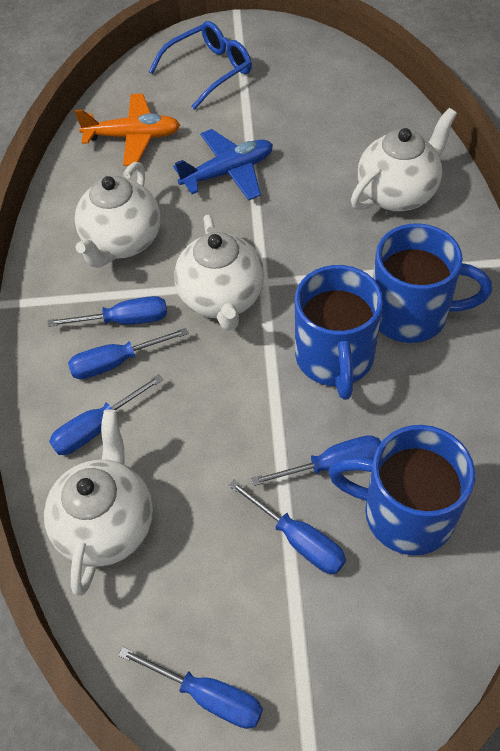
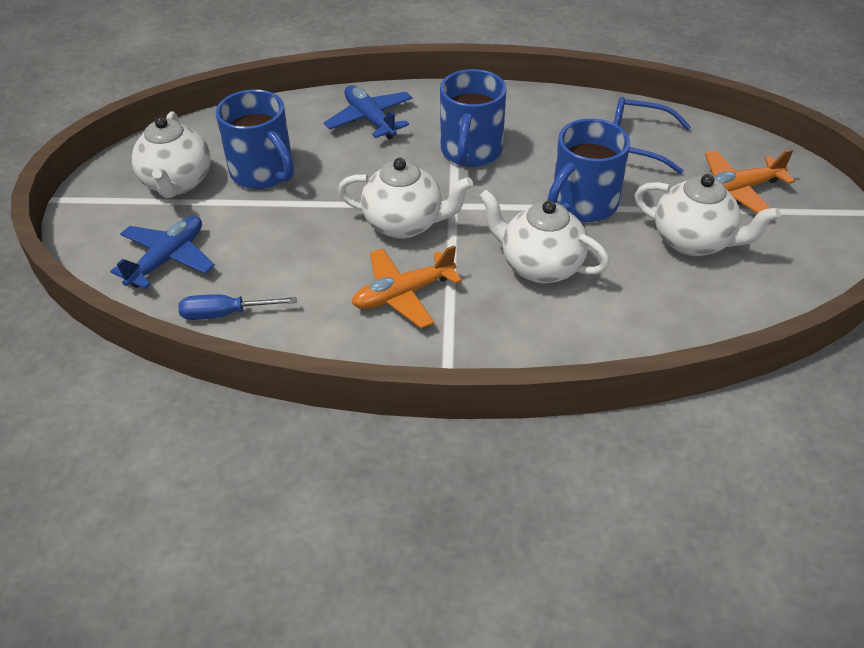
blue plane: 1 -> 2
blue screwdriver: 6 -> 1
orange plane: 1 -> 2

